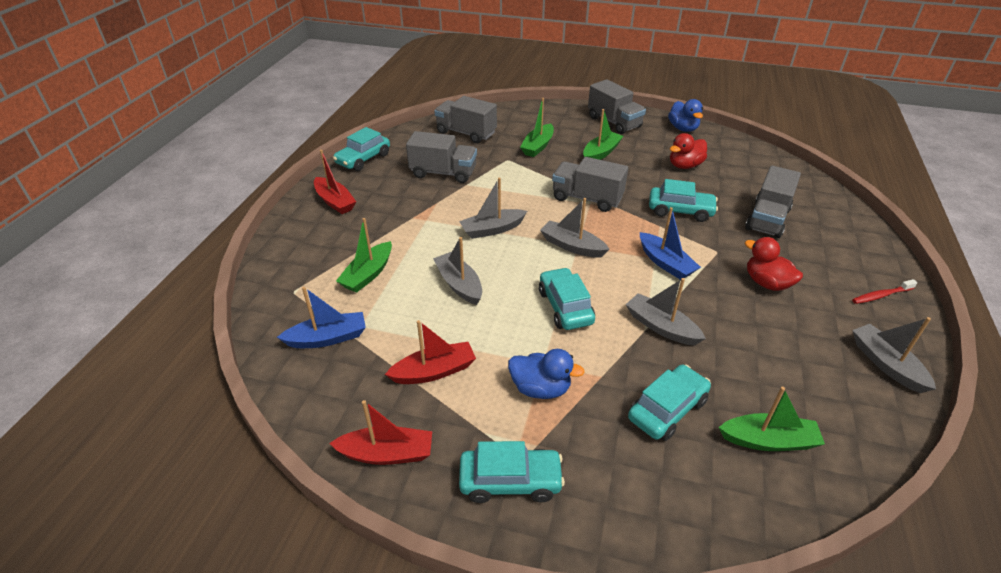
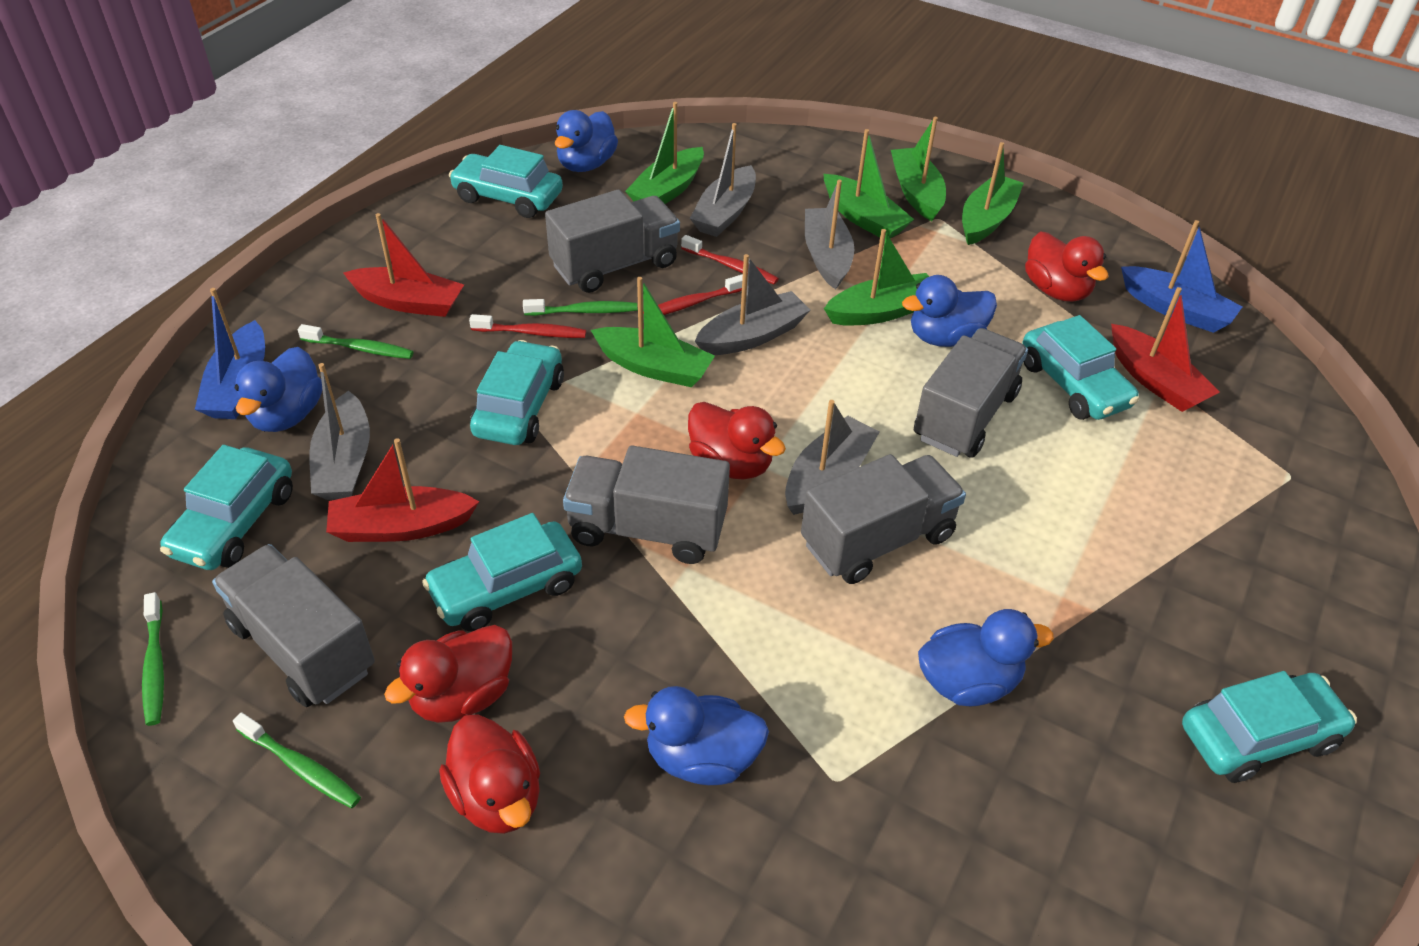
blue duck: 2 -> 5
green boat: 4 -> 6
green toothbrush: 0 -> 4
red duck: 2 -> 4
red toothbrush: 1 -> 3
turquoise car: 5 -> 6

